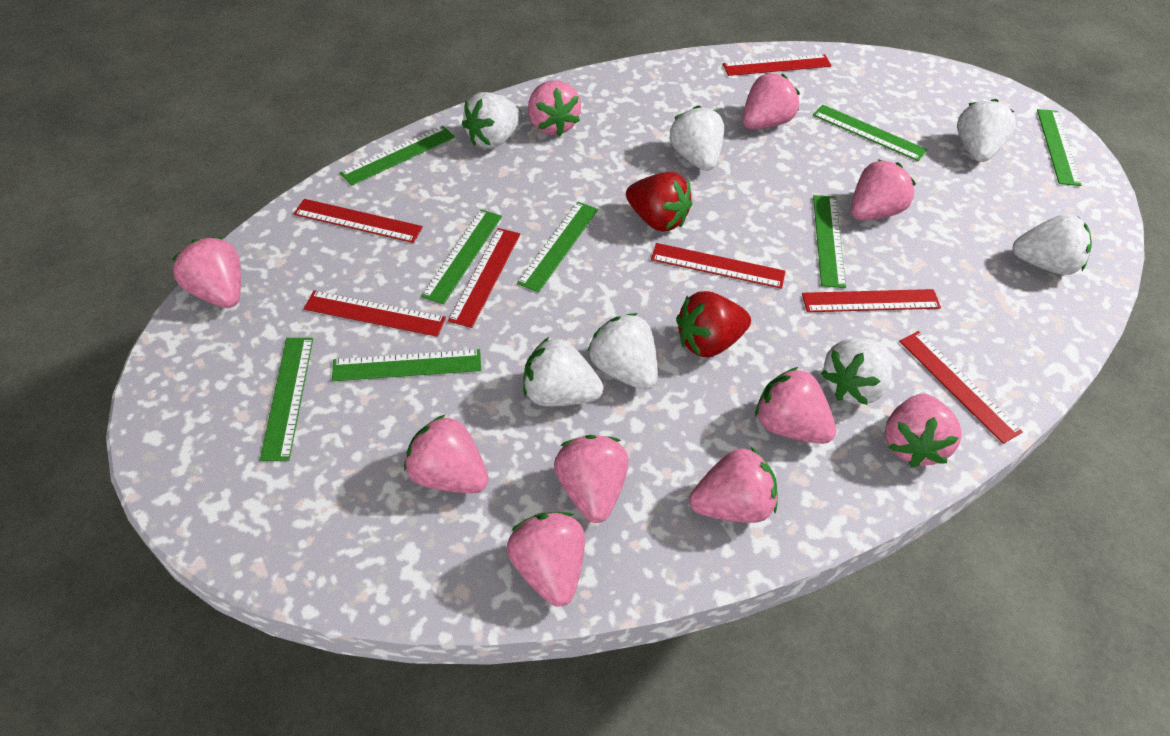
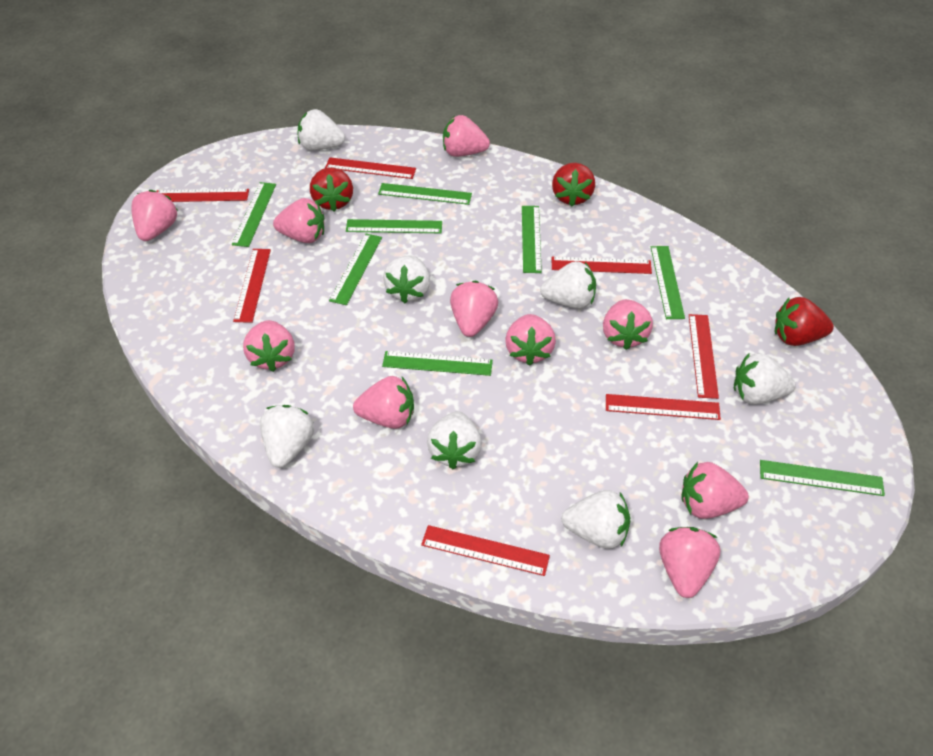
red strawberry: 2 -> 3

